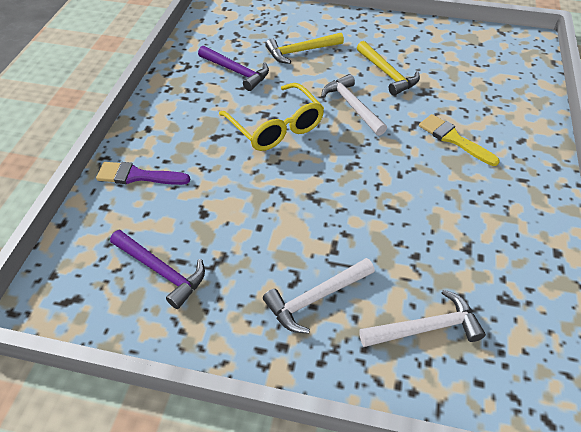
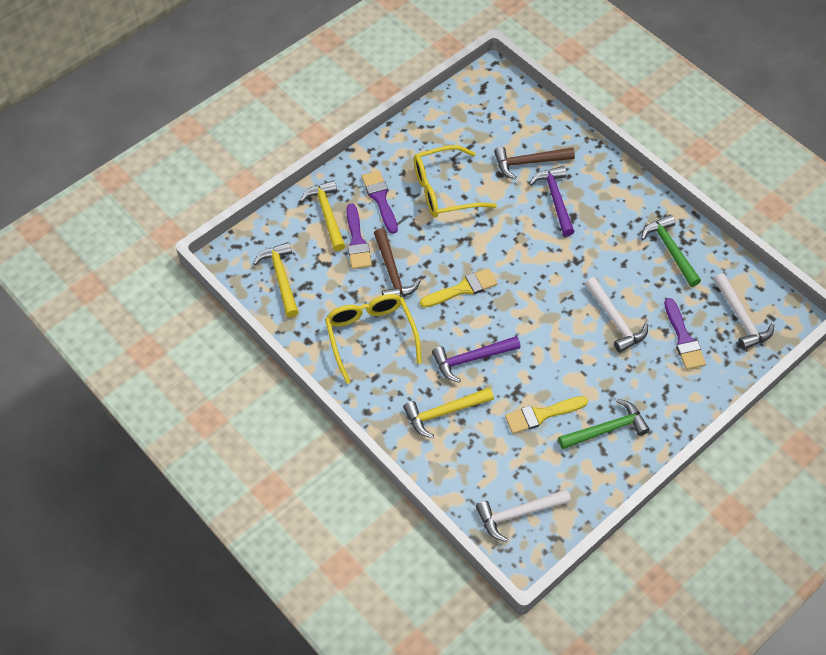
brown hammer: 0 -> 2
green hammer: 0 -> 2
purple brush: 1 -> 3
yellow brush: 1 -> 2
yellow glasses: 1 -> 2
yellow hammer: 2 -> 3

